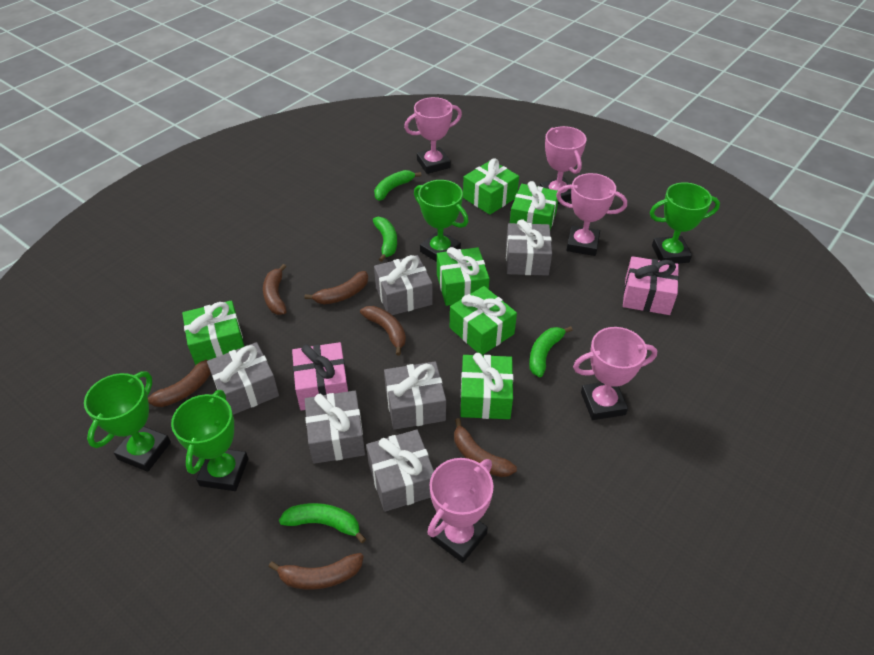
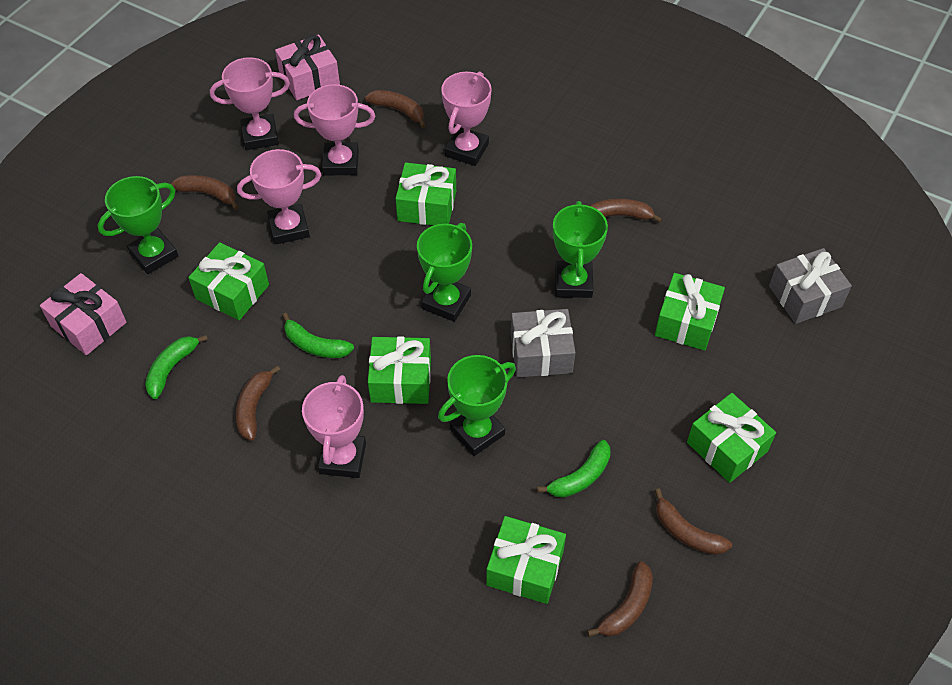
green banana: 4 -> 3
grey gift: 6 -> 2

